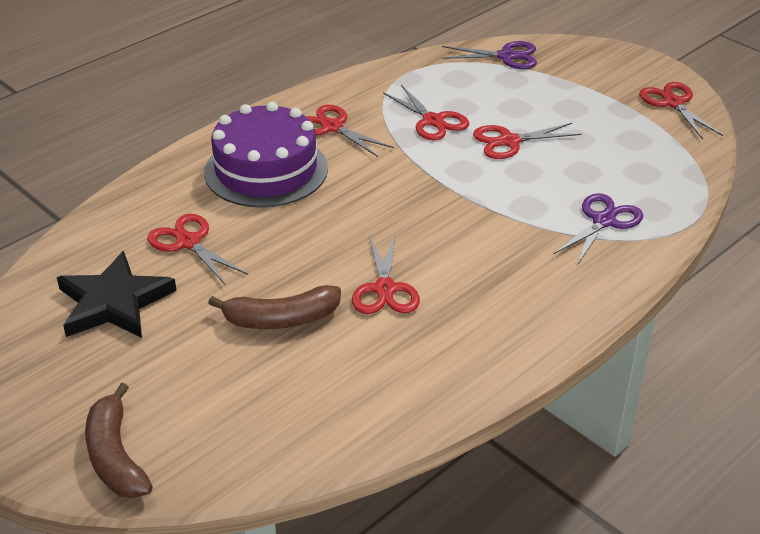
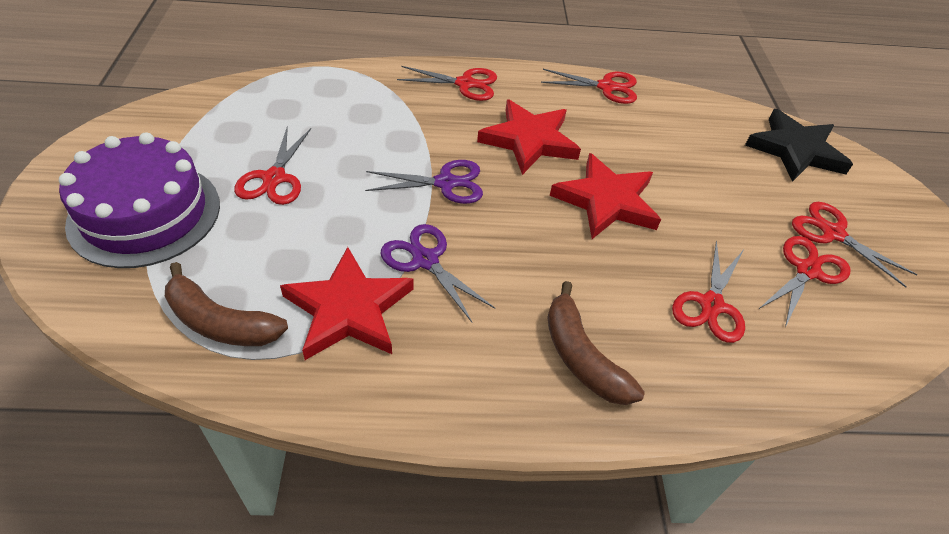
red star: 0 -> 3

